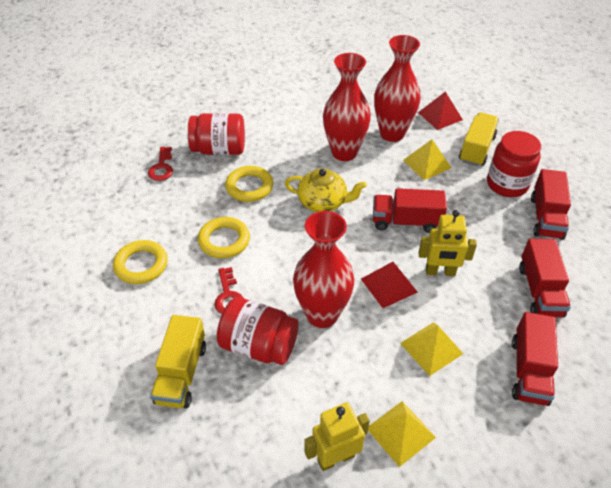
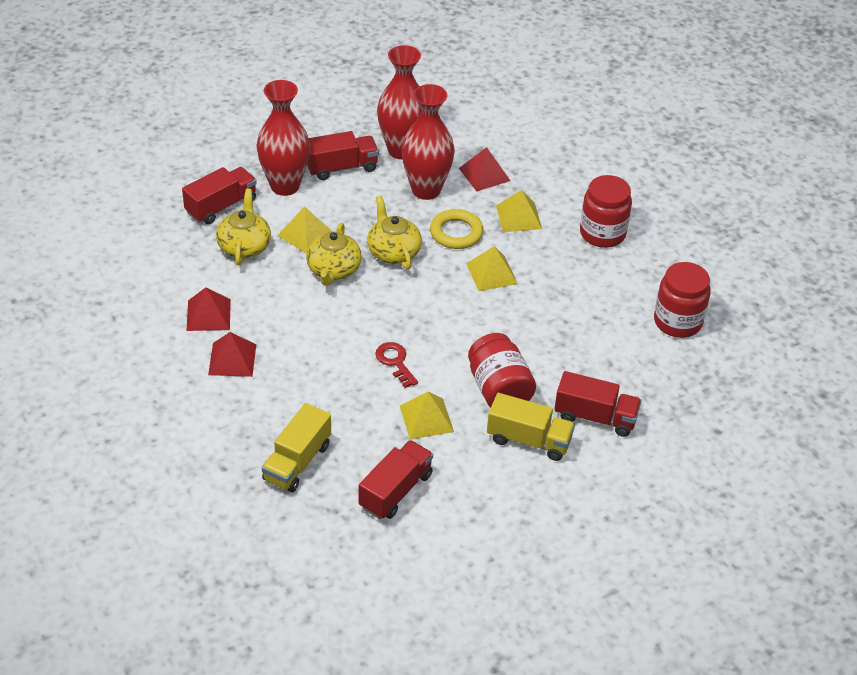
red key: 2 -> 1
red pyramid: 2 -> 3
yellow pyramid: 3 -> 4
yellow ring: 3 -> 1
yellow robot: 2 -> 0
yellow teapot: 1 -> 3

